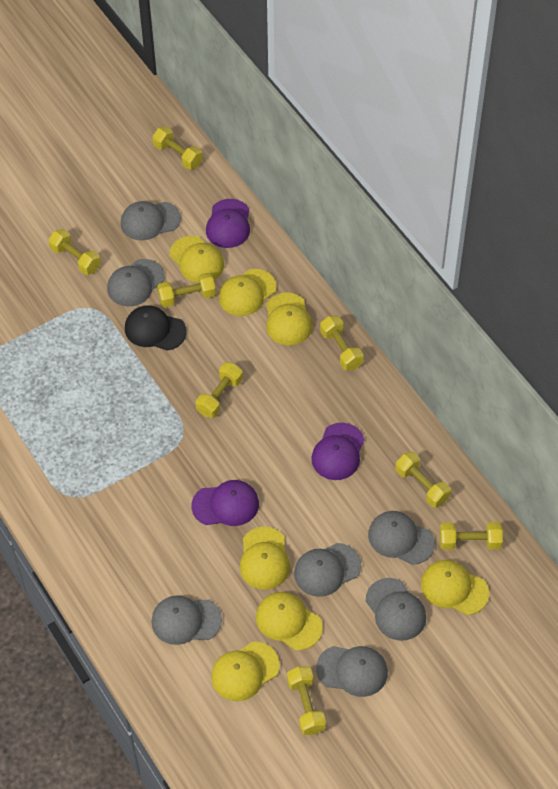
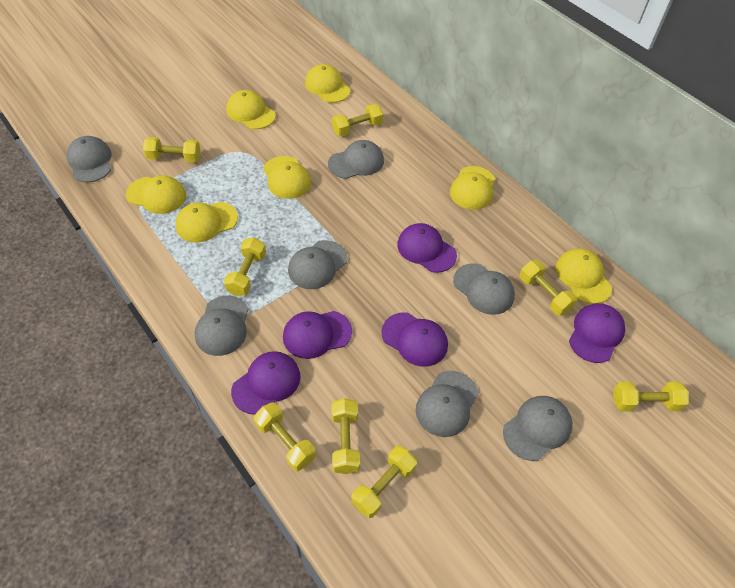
black cap: 1 -> 0
purple cap: 3 -> 5

